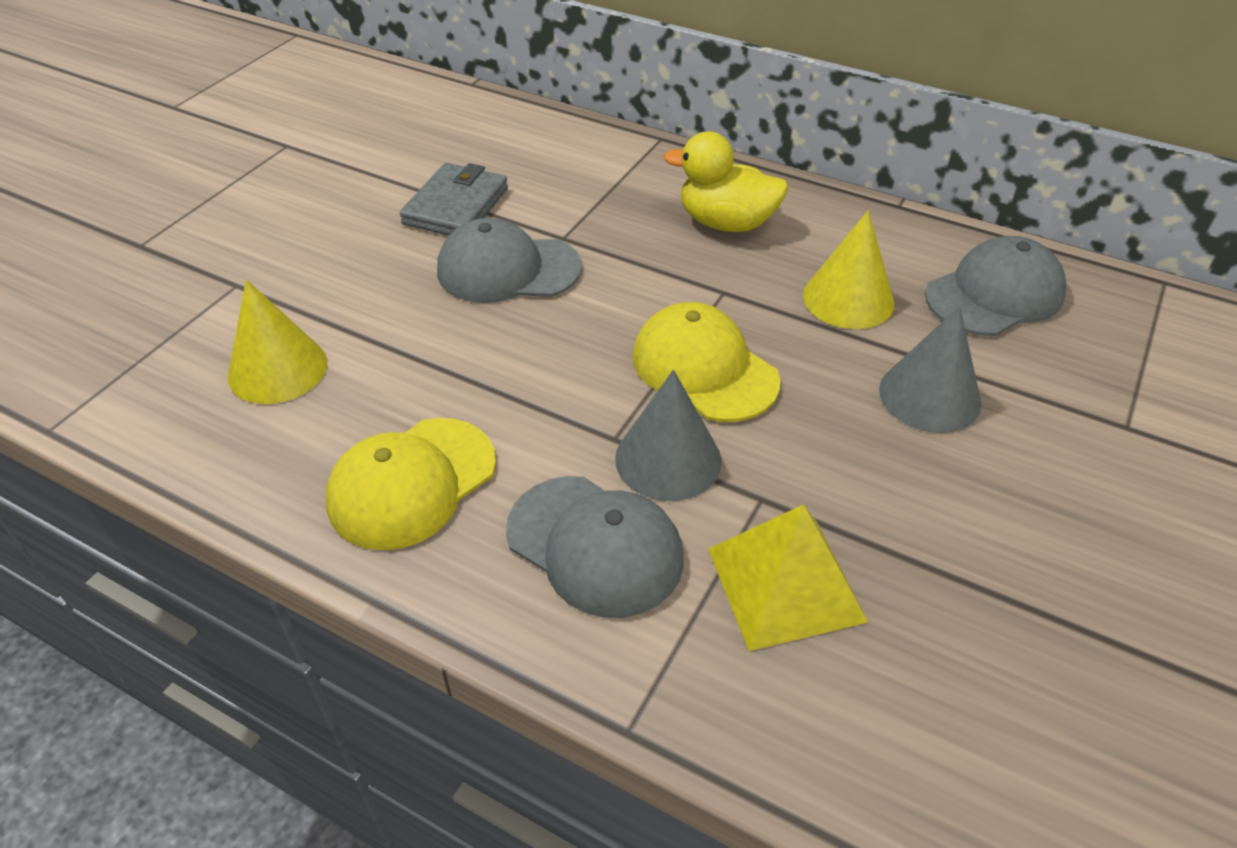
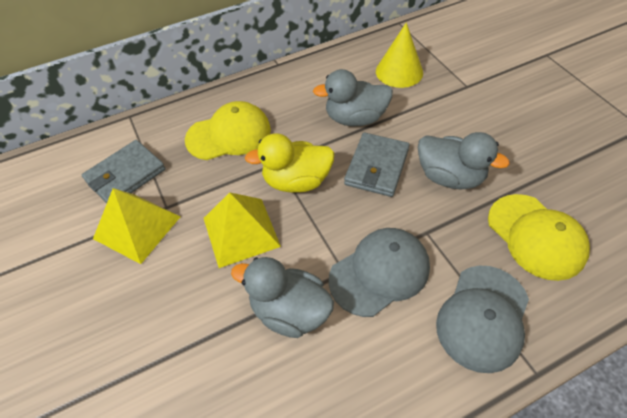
grey cap: 3 -> 2
grey cone: 2 -> 0
grey duck: 0 -> 3
grey wallet: 1 -> 2
yellow cone: 2 -> 1
yellow pyramid: 1 -> 2

